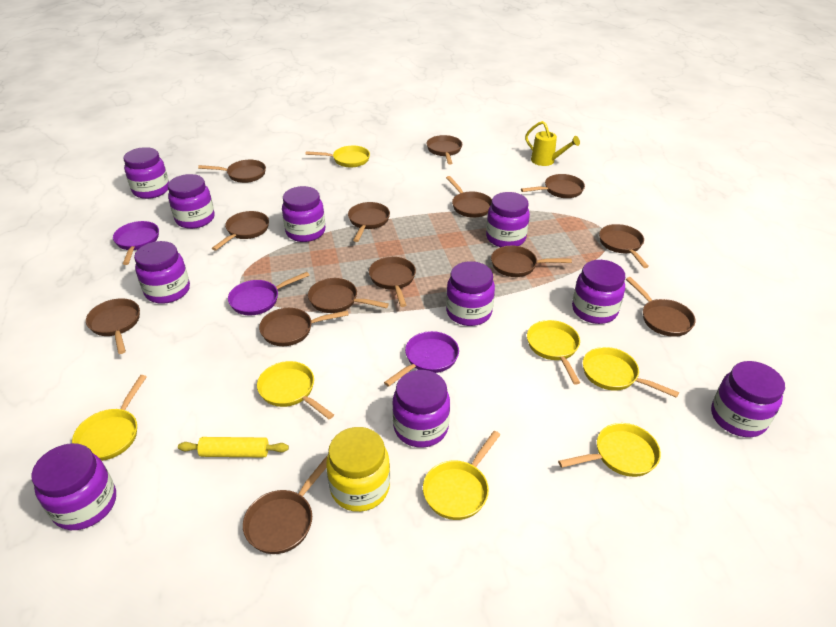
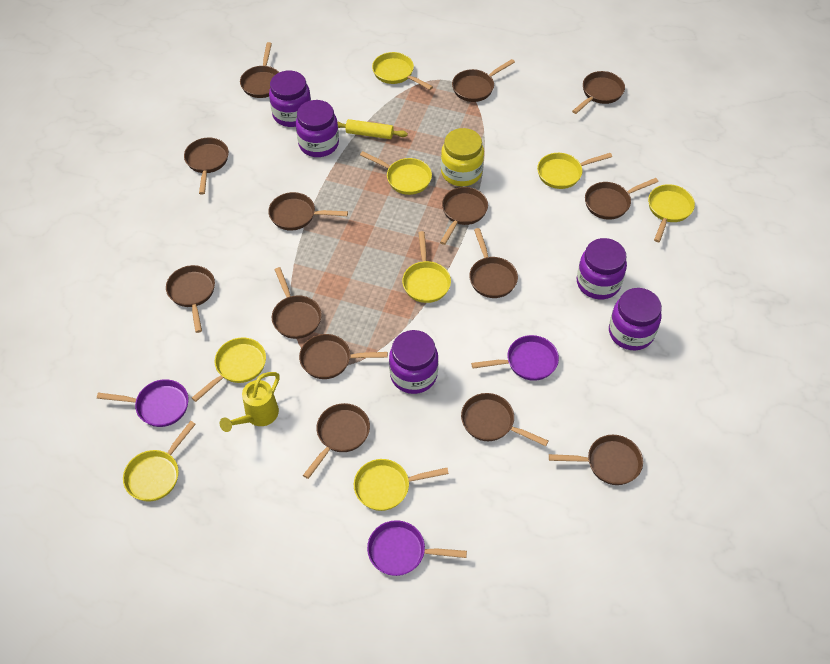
purple jar: 10 -> 5
yellow pan: 7 -> 8

